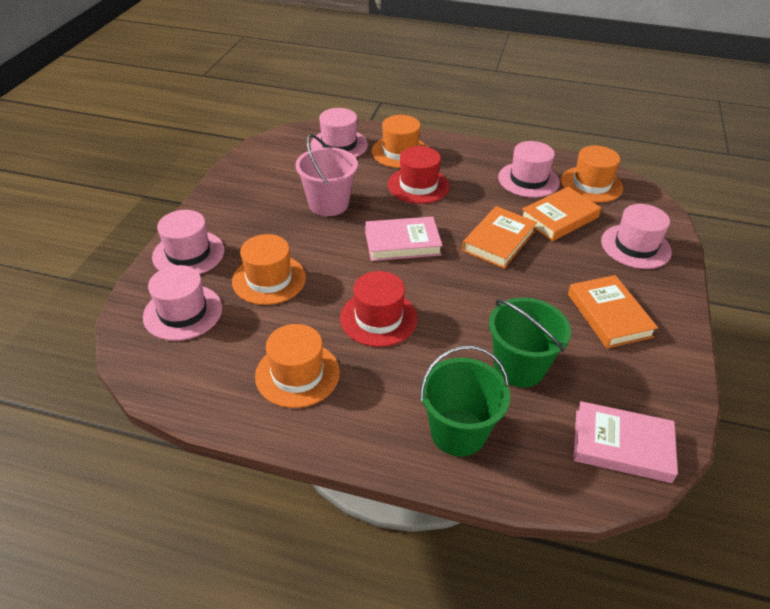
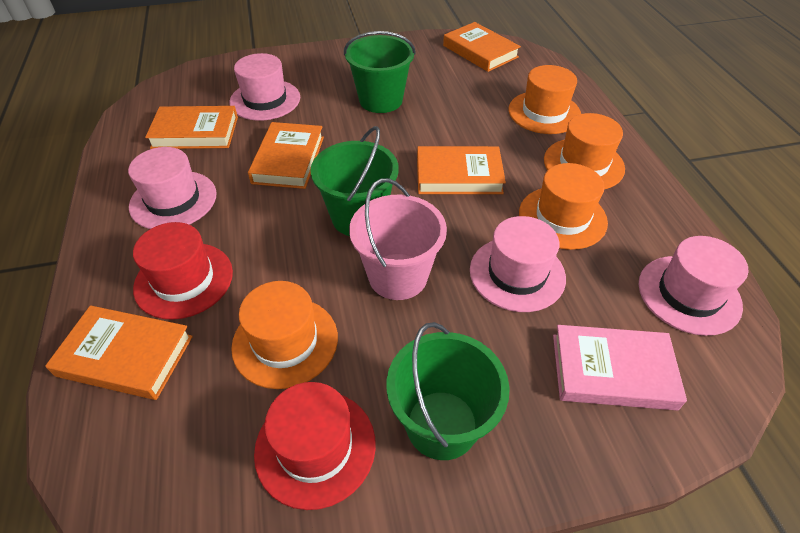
green bucket: 2 -> 3
orange book: 3 -> 5
pink book: 2 -> 1
pink hat: 5 -> 4

